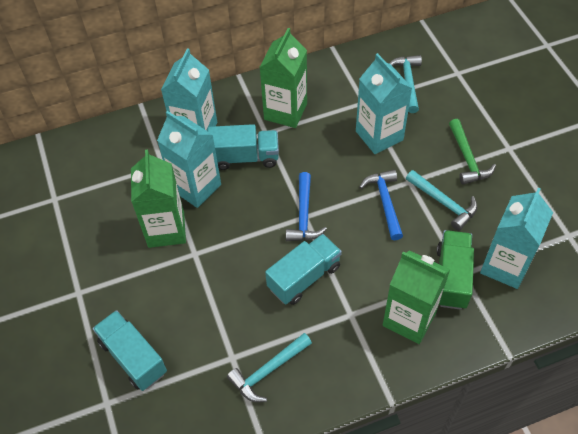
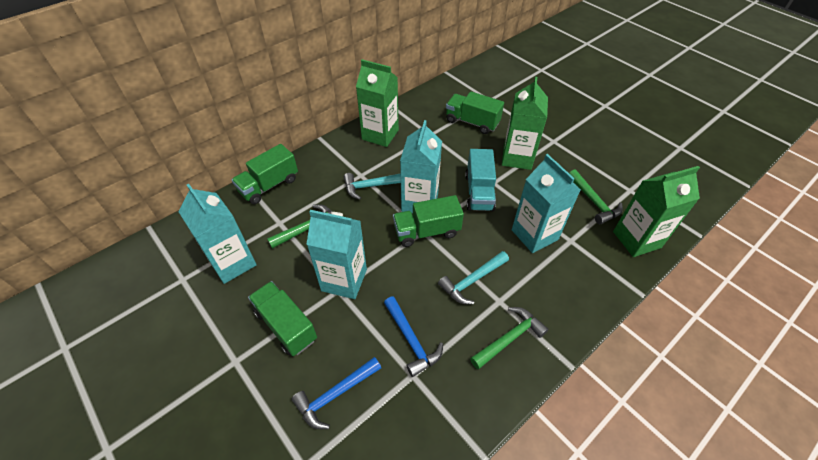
green hammer: 1 -> 3
green truck: 1 -> 4
turquoise hammer: 3 -> 2
turquoise truck: 3 -> 1

